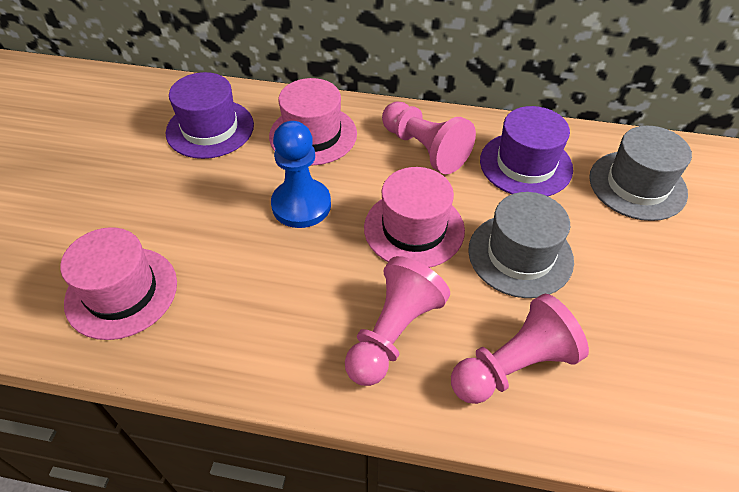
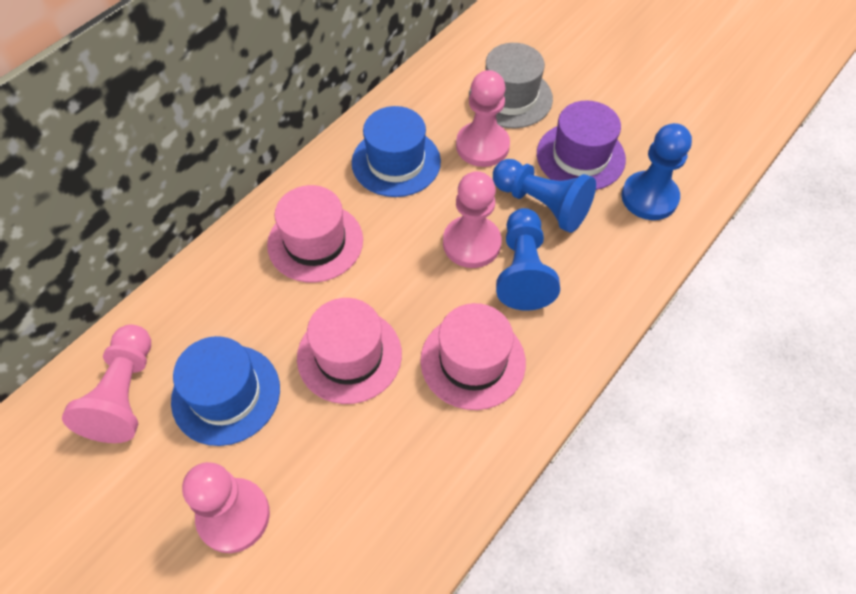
blue hat: 0 -> 2
blue pawn: 1 -> 3
grey hat: 2 -> 1
pink pawn: 3 -> 4
purple hat: 2 -> 1

